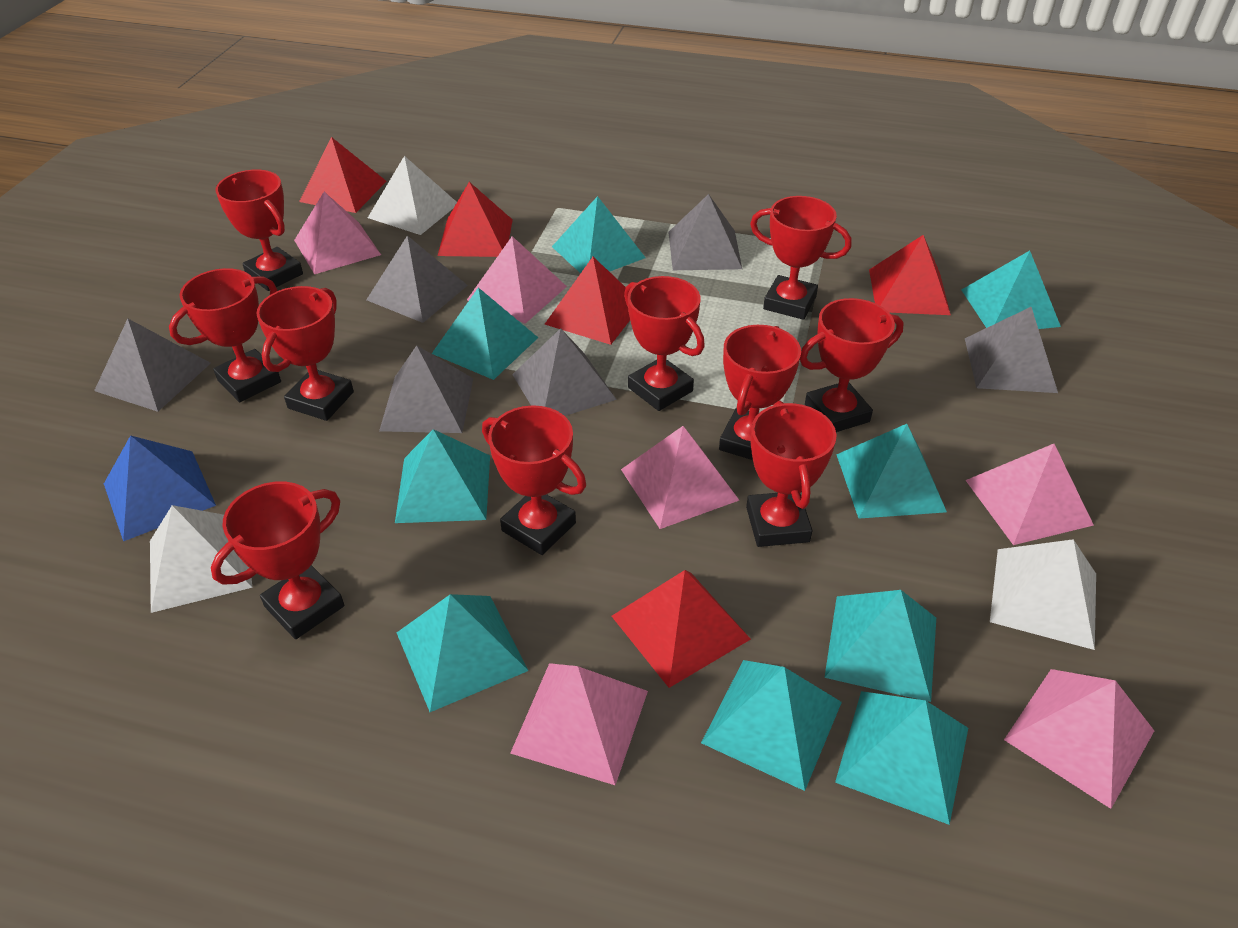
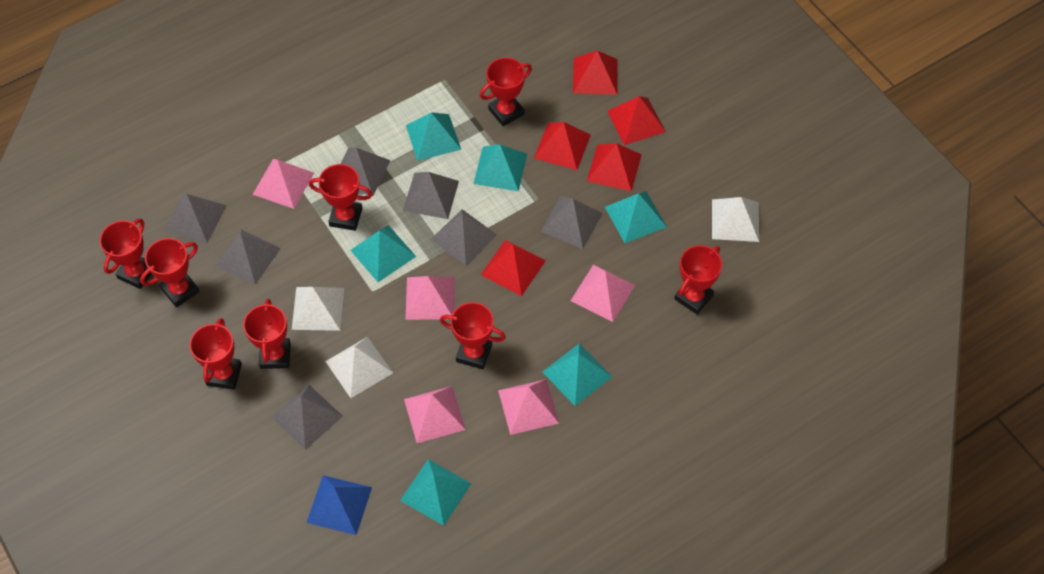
grey pyramid: 6 -> 7
pink pyramid: 6 -> 5
red trophy: 10 -> 8
turquoise pyramid: 9 -> 6

